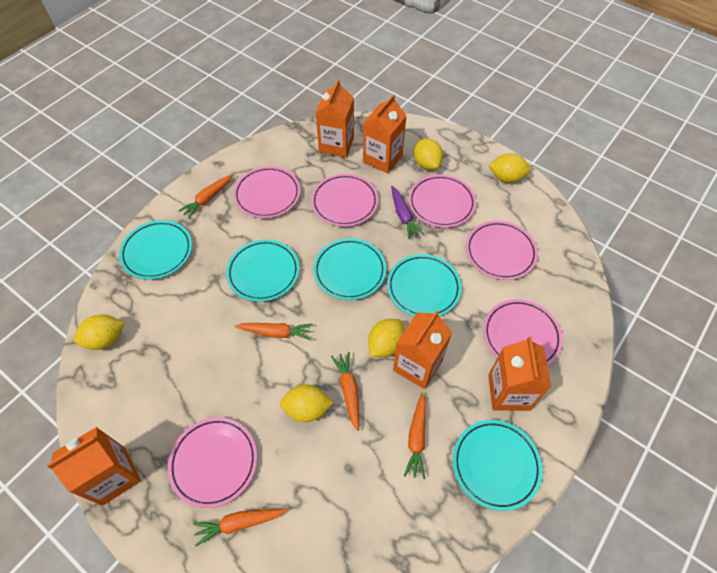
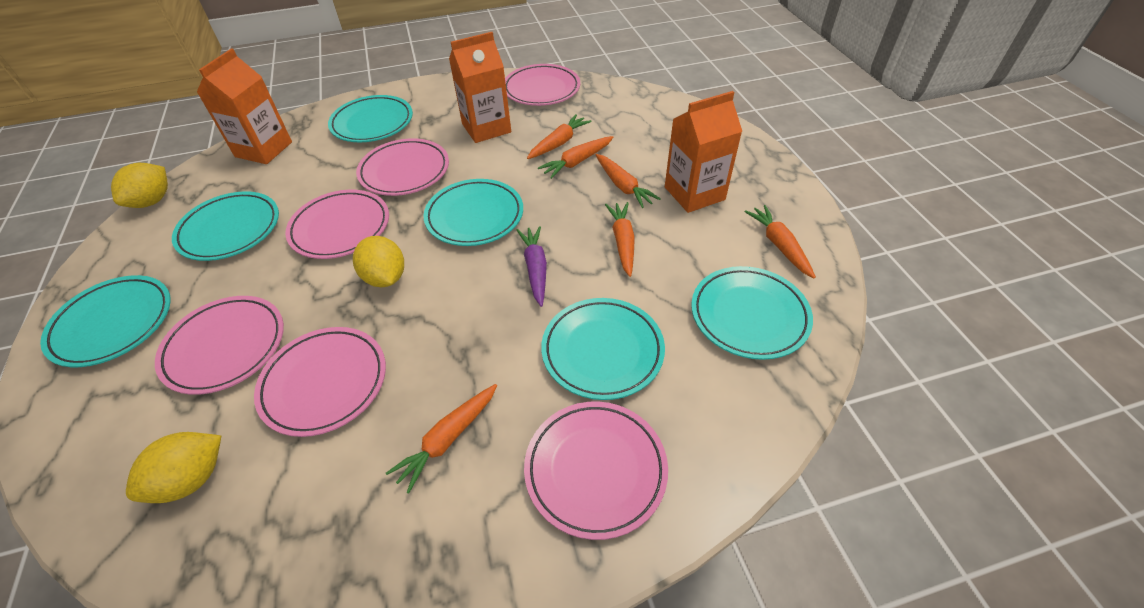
orange carrot: 5 -> 6
orange carton: 5 -> 3
turquoise plate: 5 -> 6
yellow lemon: 5 -> 3

